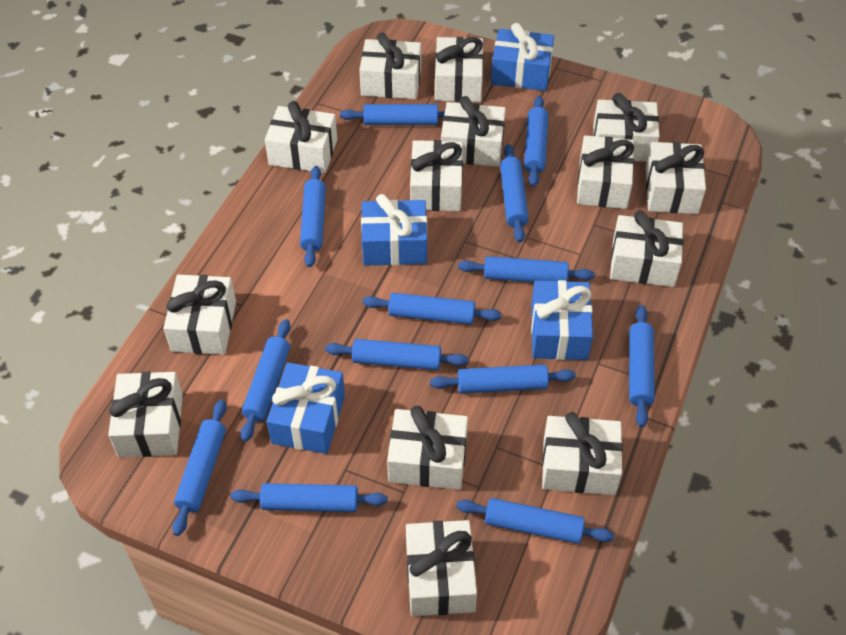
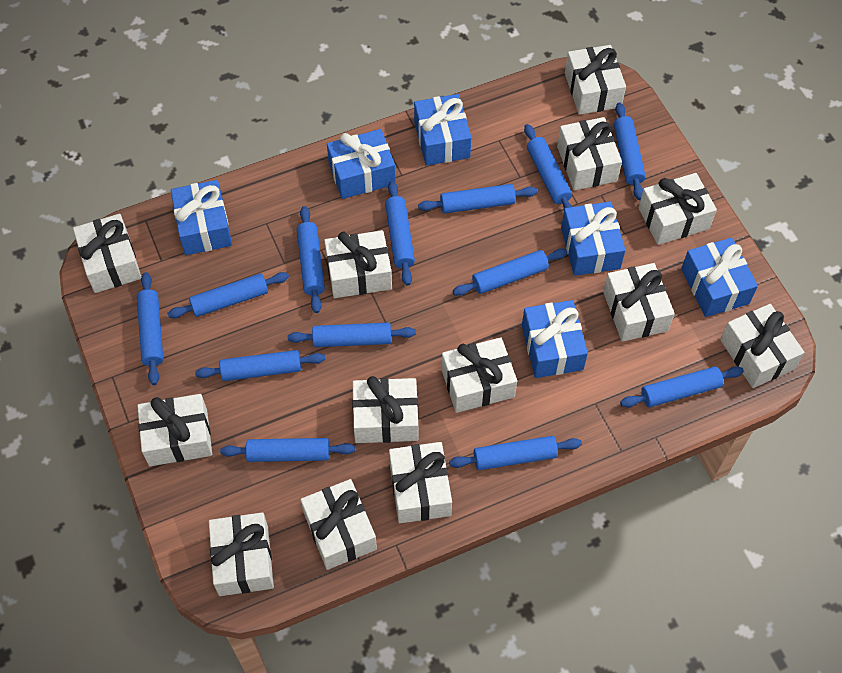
blue gift: 4 -> 6
white gift: 14 -> 13

